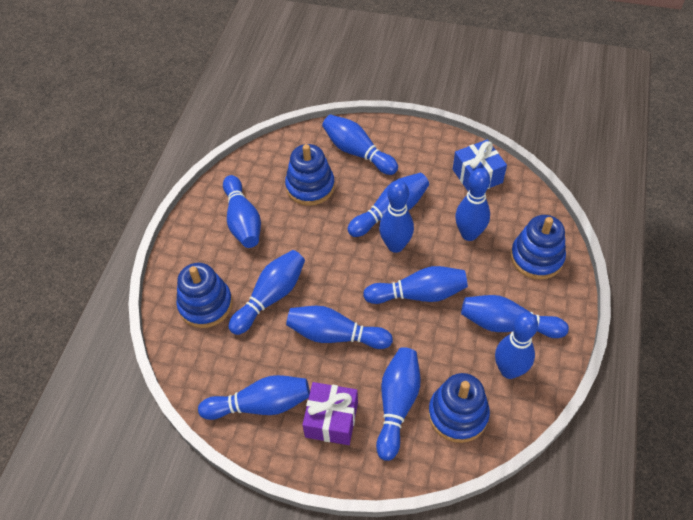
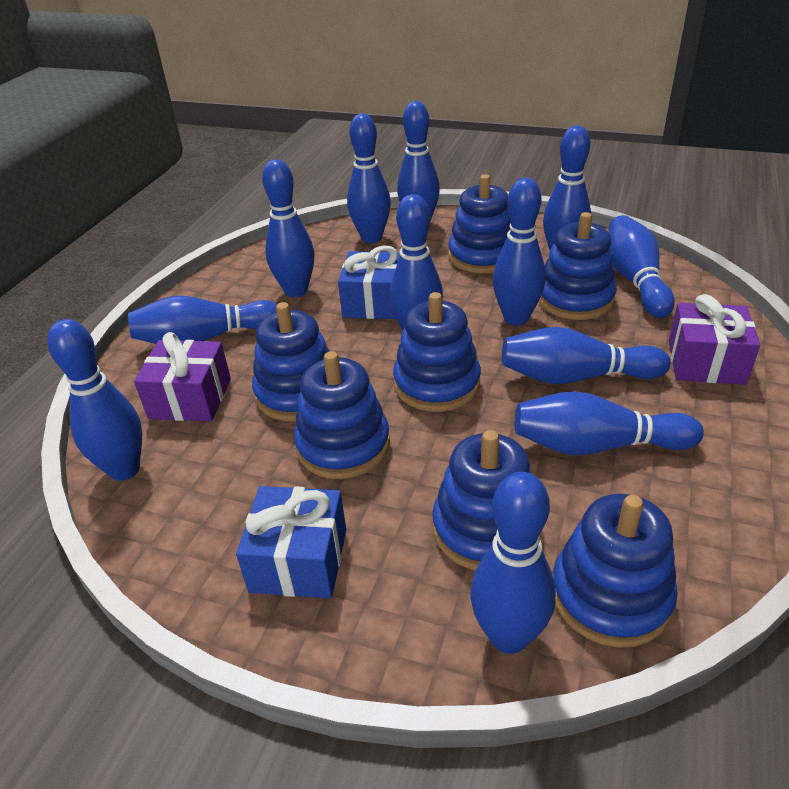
blue gift: 1 -> 2
blue stacking toy: 4 -> 7
purple gift: 1 -> 2

